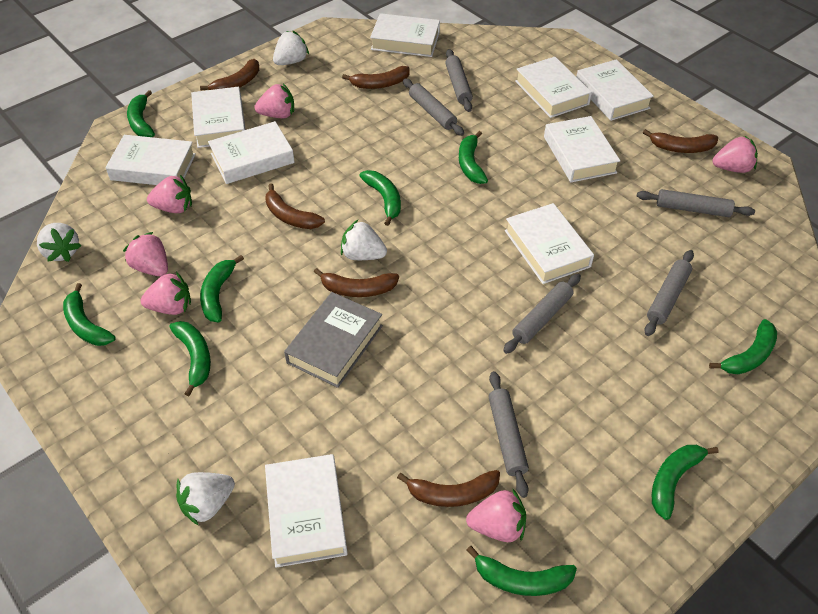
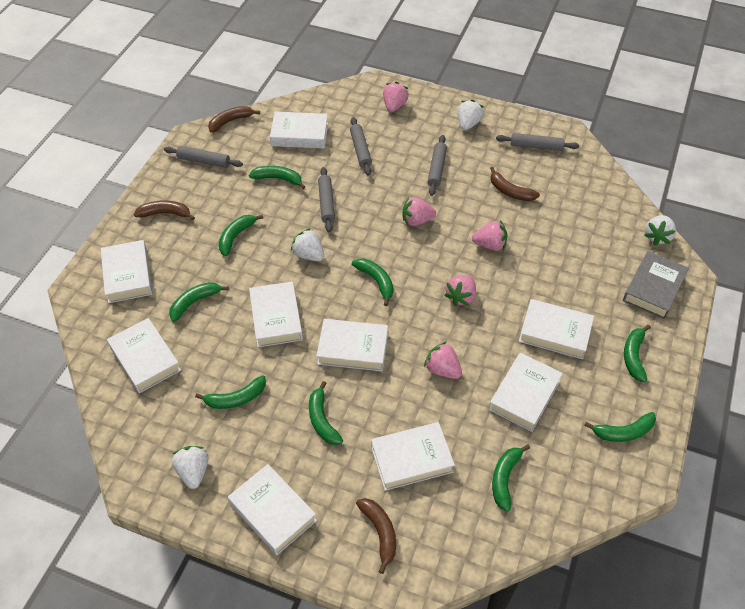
brown banana: 6 -> 4
grey rolling pin: 6 -> 5
pink strawberry: 6 -> 5

